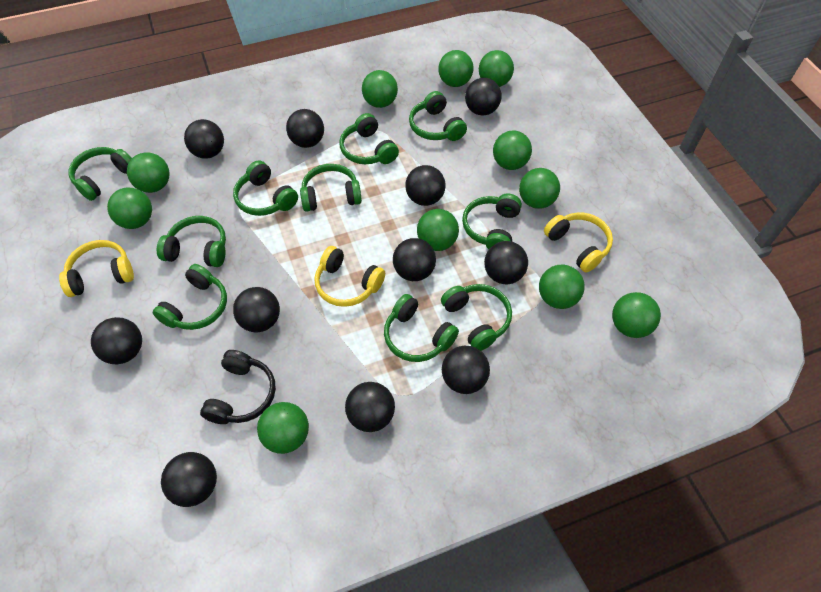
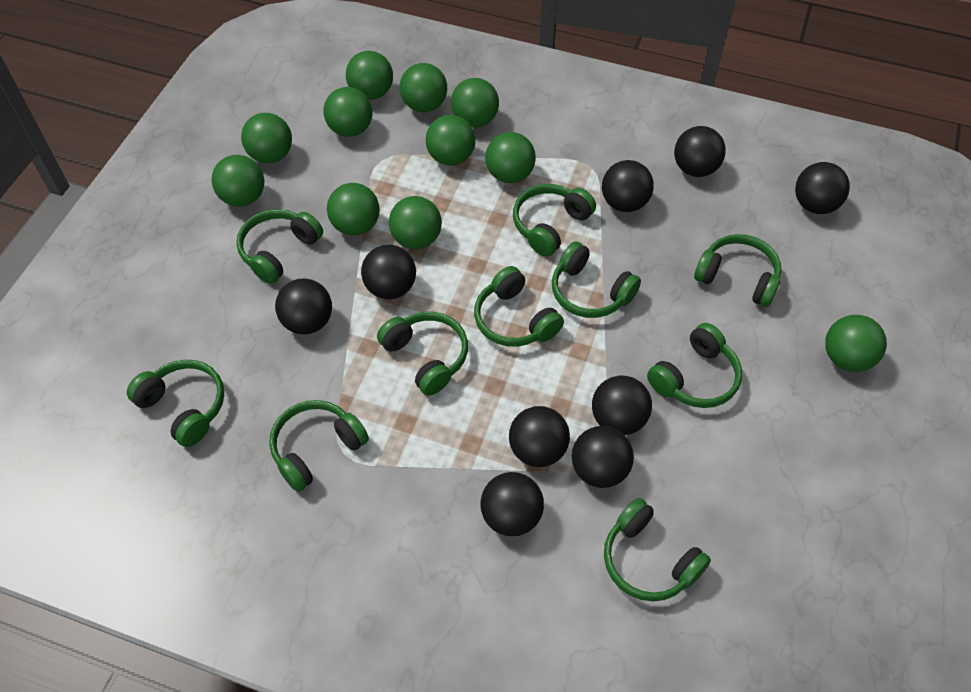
black ball: 11 -> 9
black headphones: 1 -> 0
yellow headphones: 3 -> 0

